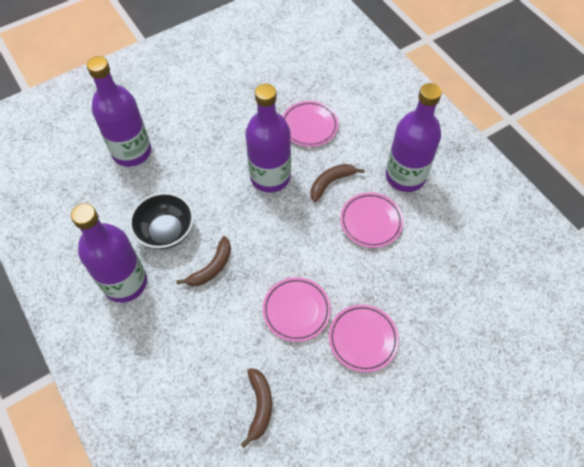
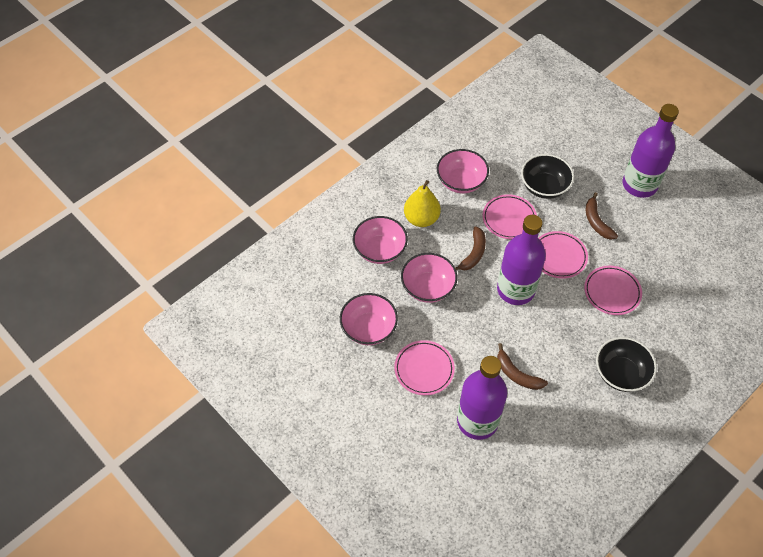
black bowl: 1 -> 2
pink bowl: 0 -> 4
purple bottle: 4 -> 3
yellow pear: 0 -> 1

